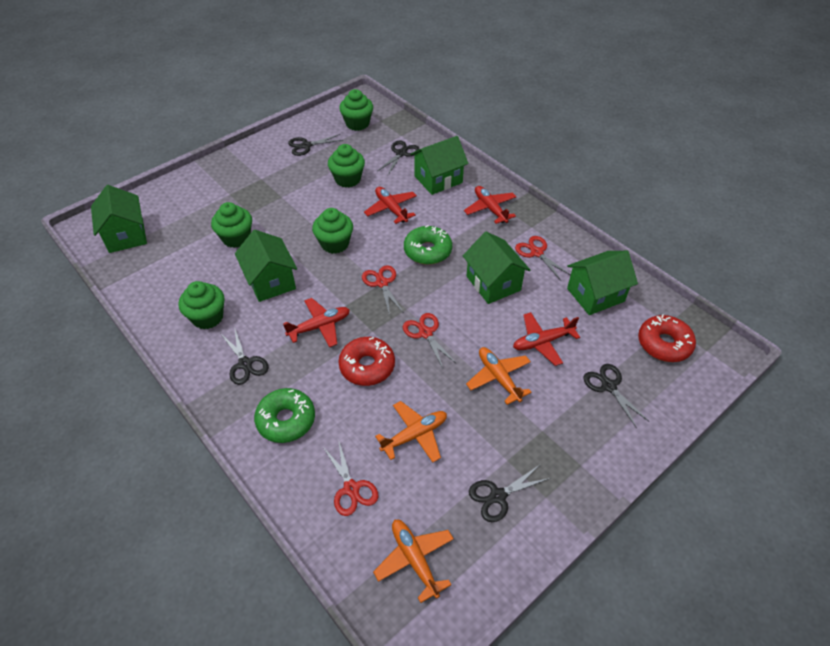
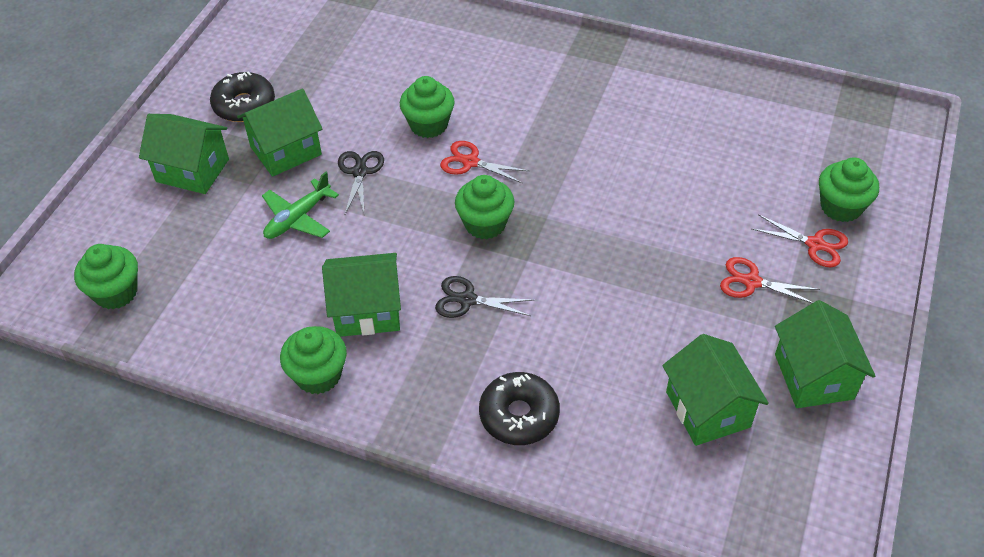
black donut: 0 -> 2
black scissors: 5 -> 2
green donut: 2 -> 0
green plane: 0 -> 1
orange plane: 3 -> 0
red donut: 2 -> 0
red plane: 4 -> 0
red scissors: 4 -> 3

